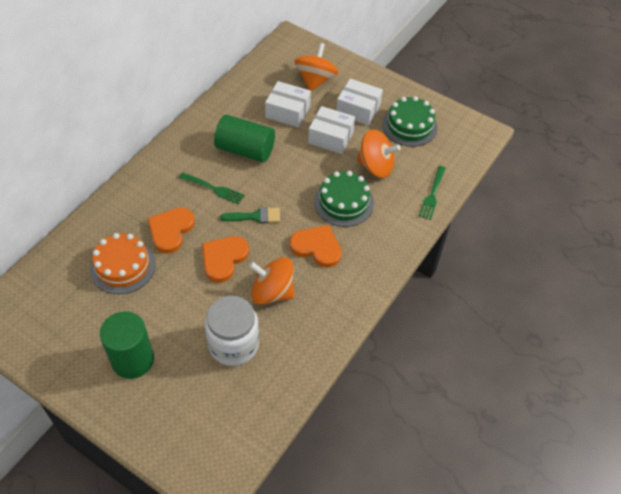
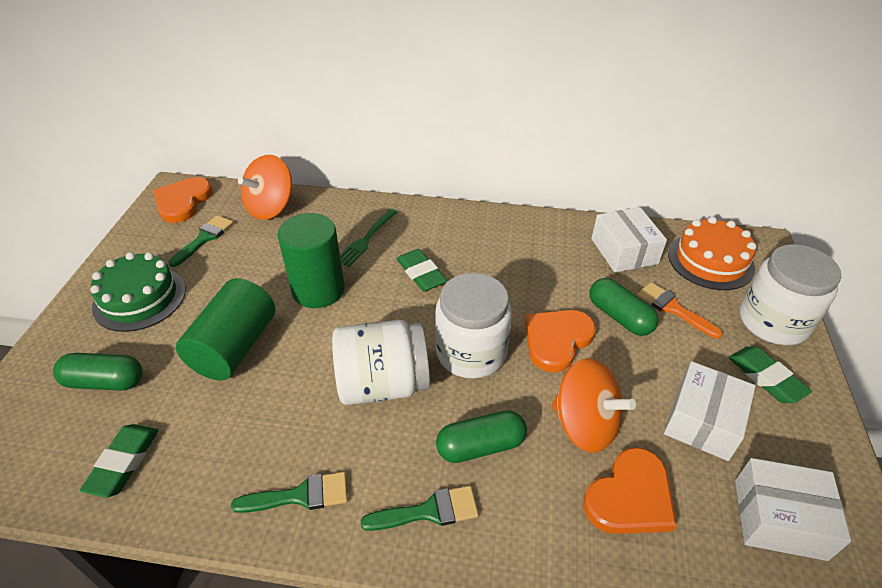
green brush: 1 -> 3
green cake: 2 -> 1
green capsule: 0 -> 3
green eraser: 0 -> 3
green fork: 2 -> 1
orange brush: 0 -> 1
orange spinning top: 3 -> 2
white jar: 1 -> 3

